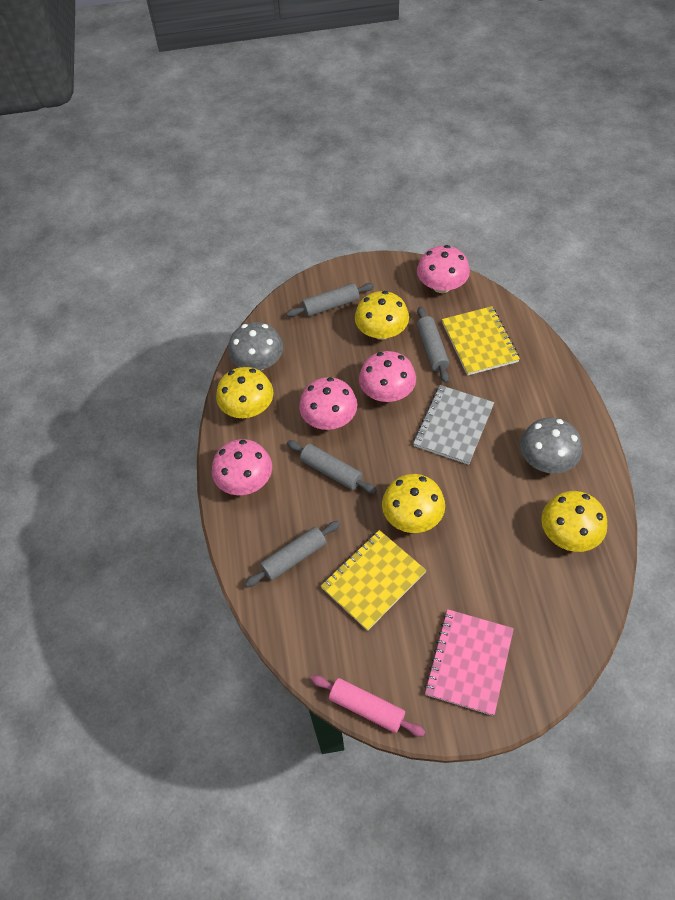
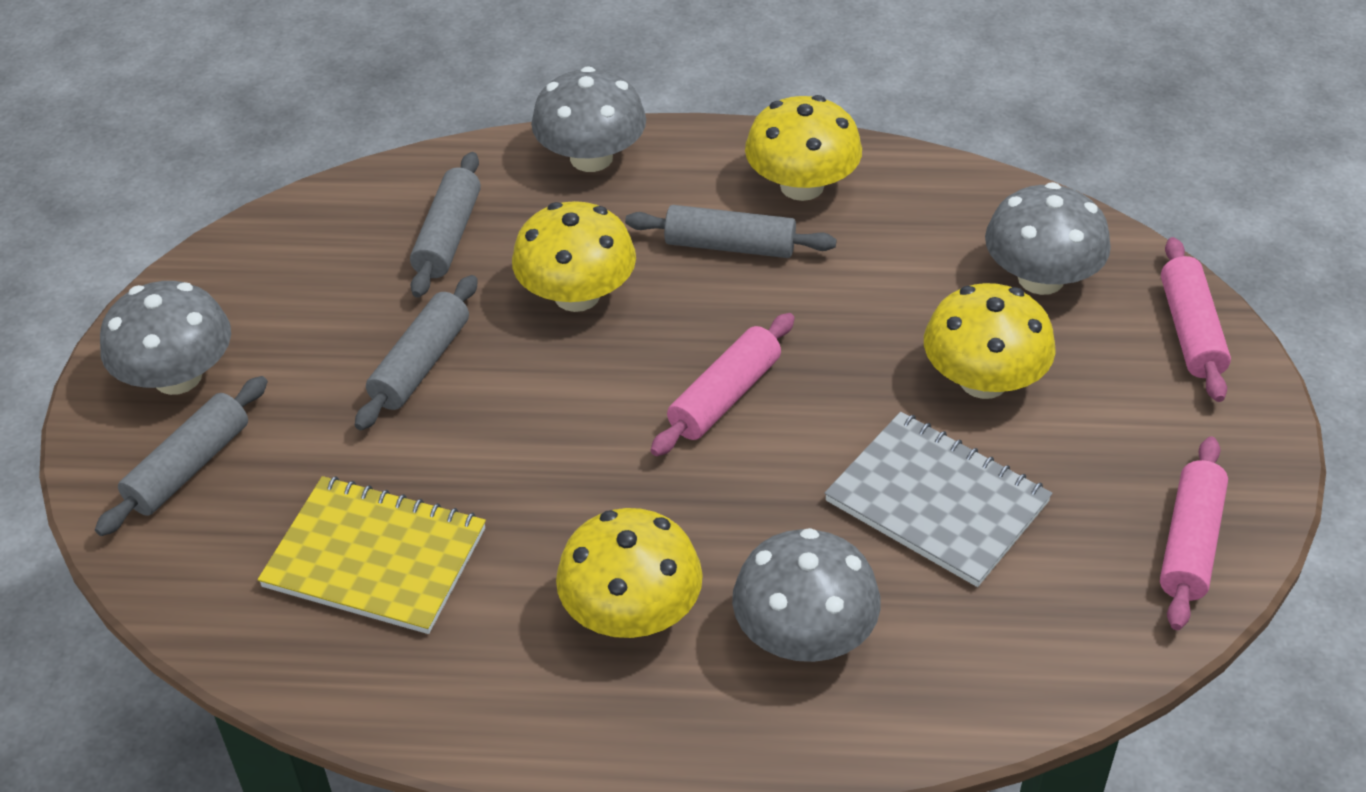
grey mushroom: 2 -> 4
pink mushroom: 4 -> 0
pink notebook: 1 -> 0
pink rolling pin: 1 -> 3
yellow notebook: 2 -> 1

